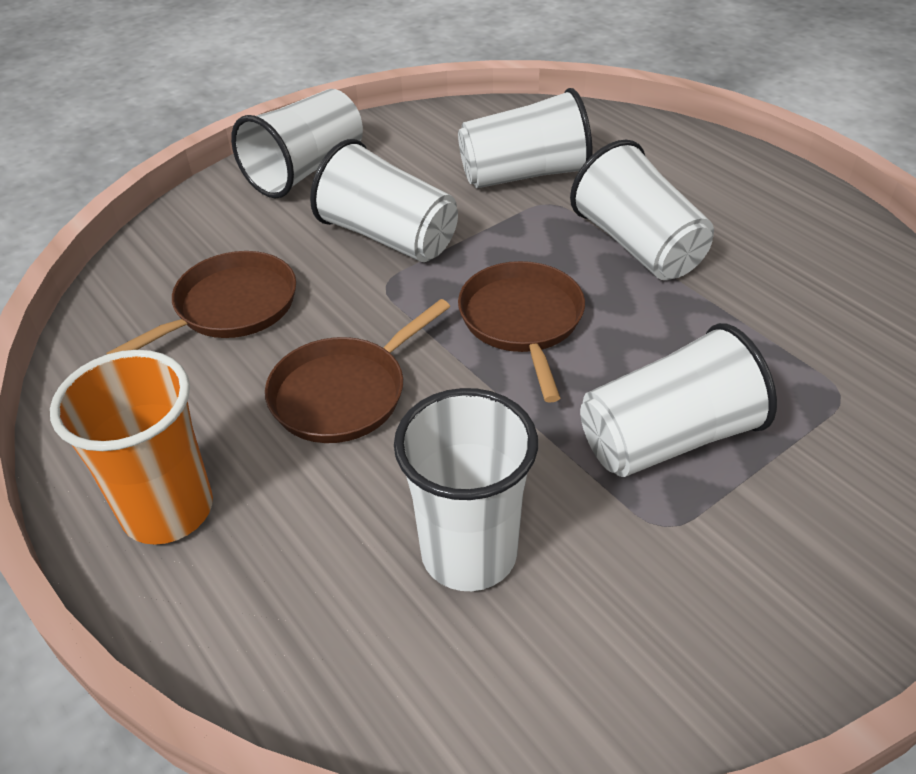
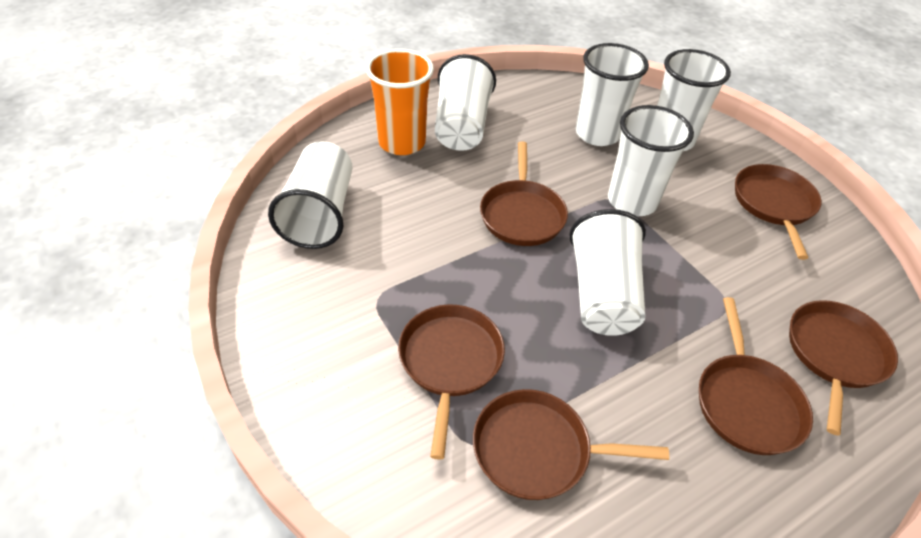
brown pan: 3 -> 6

